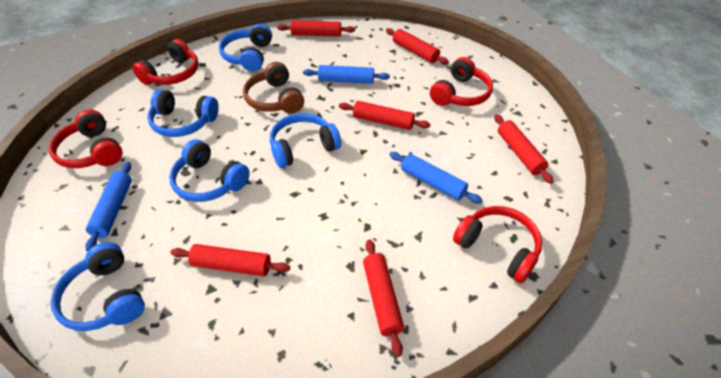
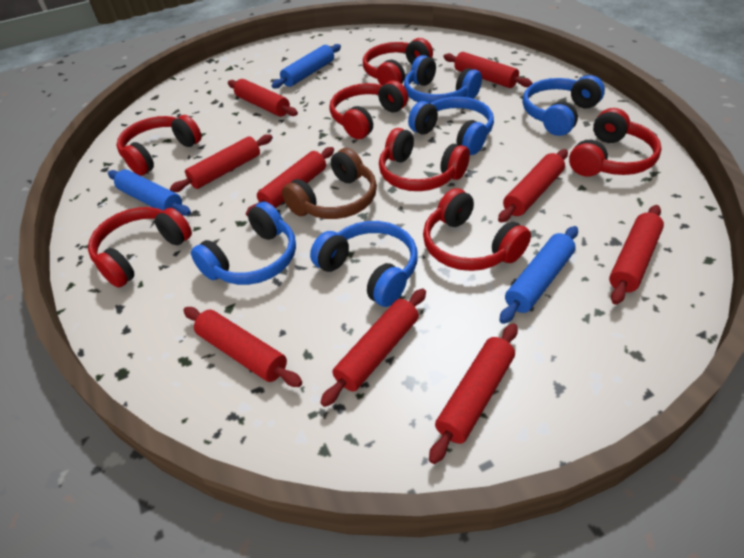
red headphones: 4 -> 7
red rolling pin: 6 -> 9

